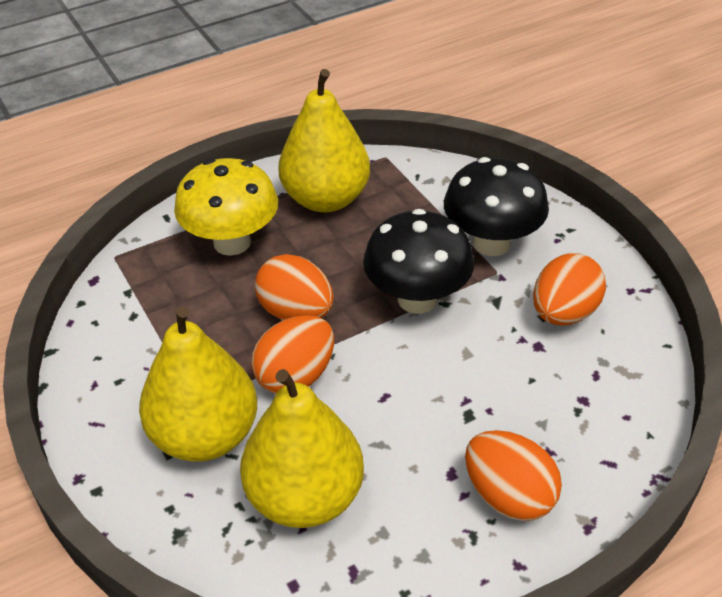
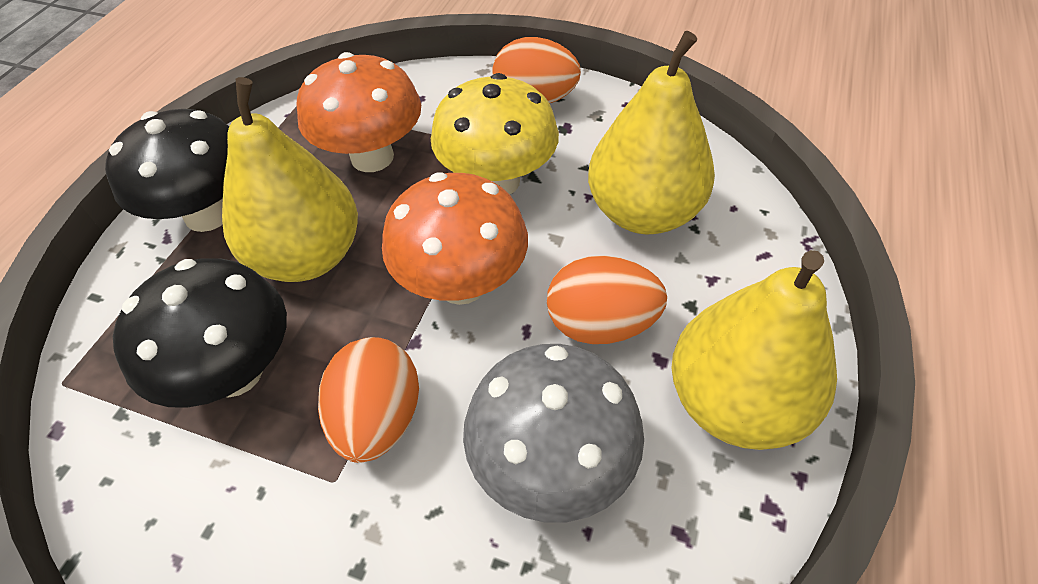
grey mushroom: 0 -> 1
orange egg: 4 -> 3
orange mushroom: 0 -> 2

